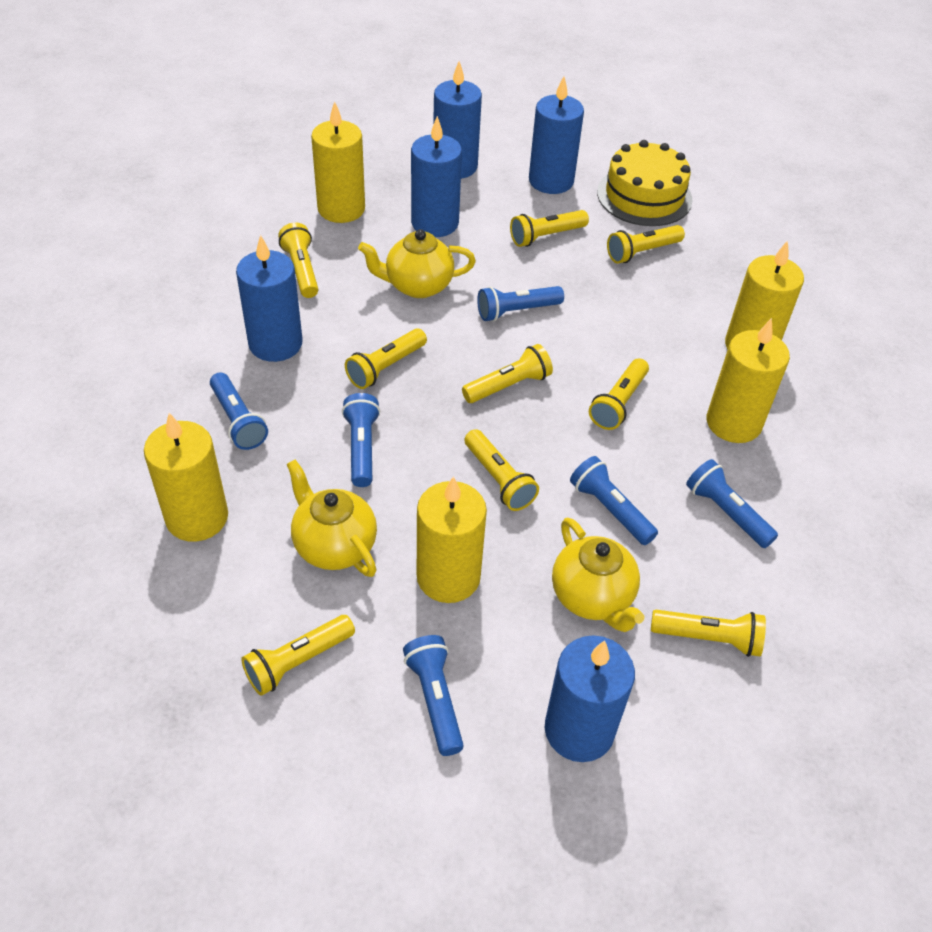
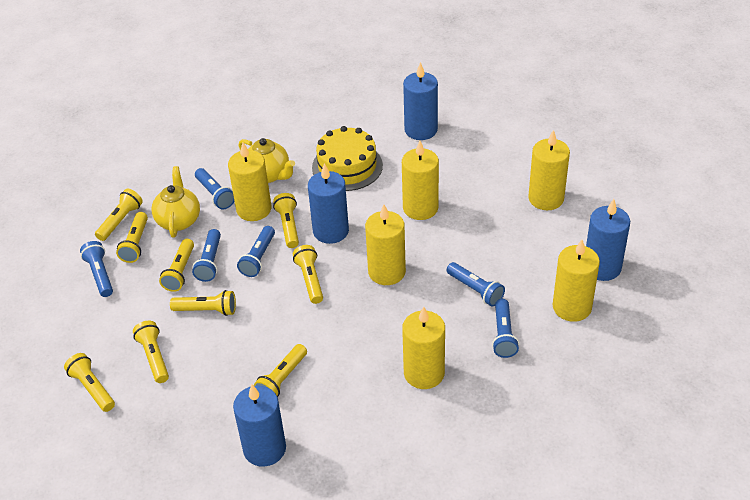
blue candle: 5 -> 4
yellow candle: 5 -> 6
yellow teapot: 3 -> 2

